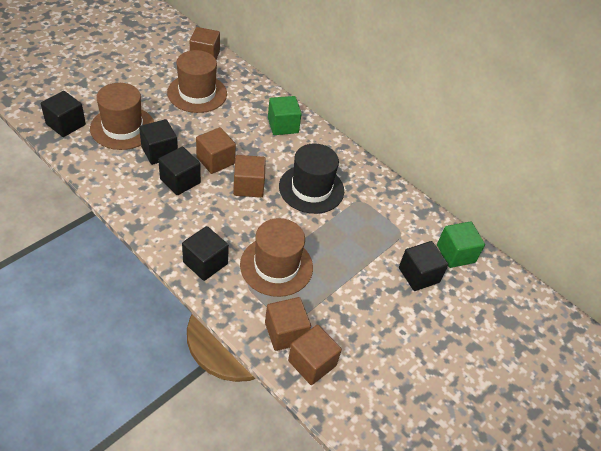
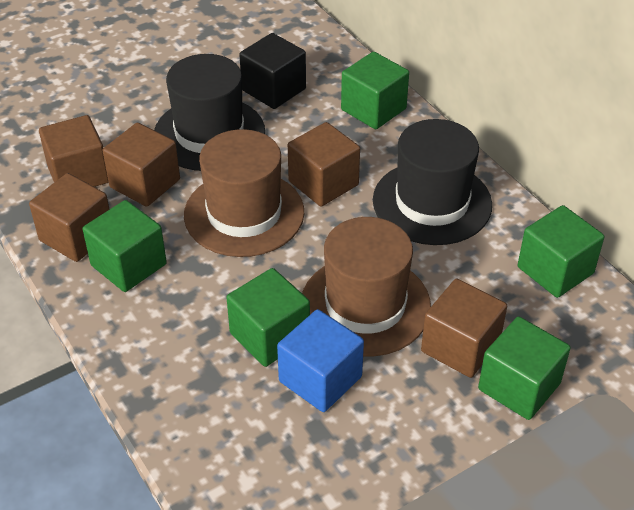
black cube: 5 -> 1
black hat: 1 -> 2
blue cube: 0 -> 1
brown hat: 3 -> 2
green cube: 2 -> 5

